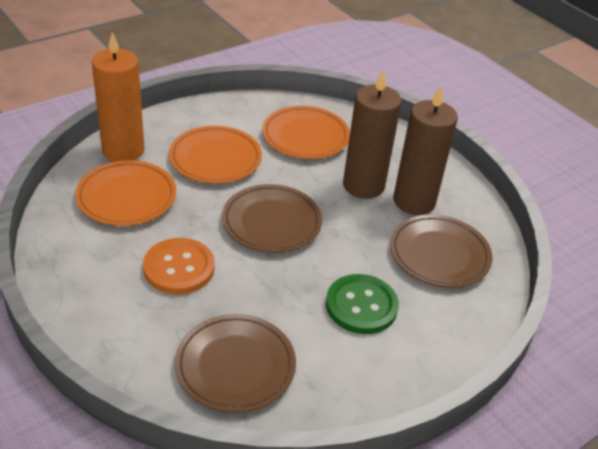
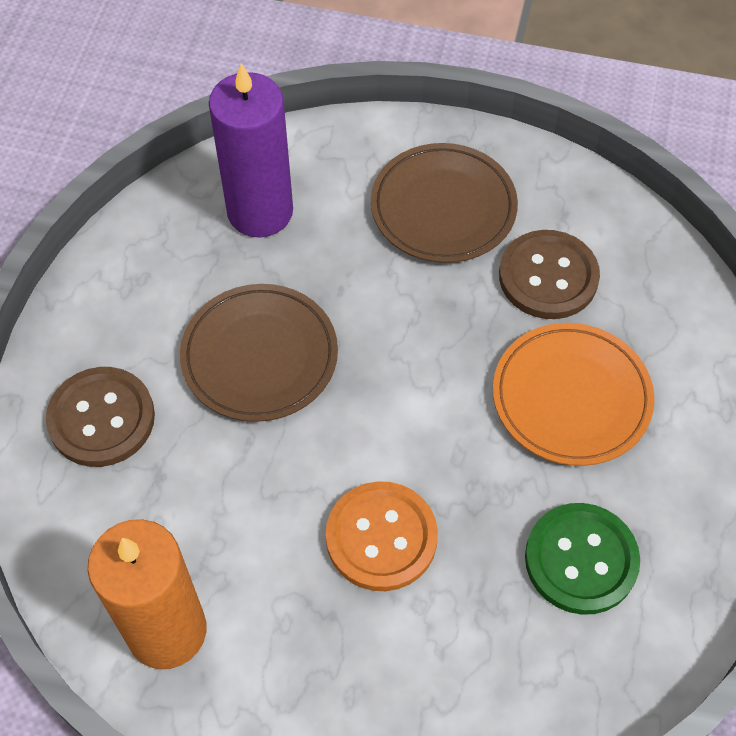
brown button: 0 -> 2
brown candle: 2 -> 0
brown plate: 3 -> 2
orange plate: 3 -> 1
purple candle: 0 -> 1

